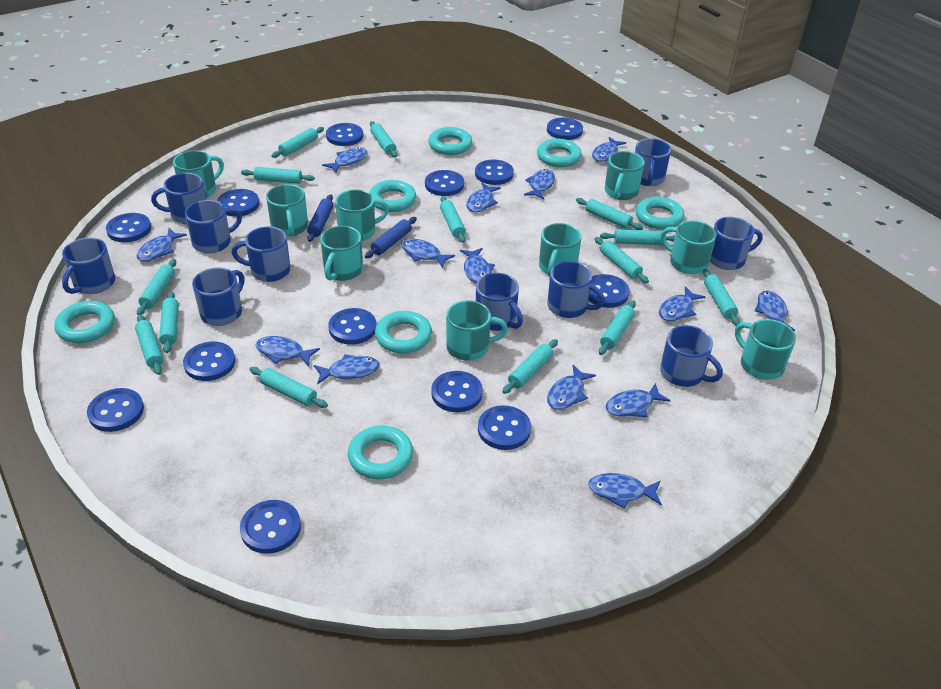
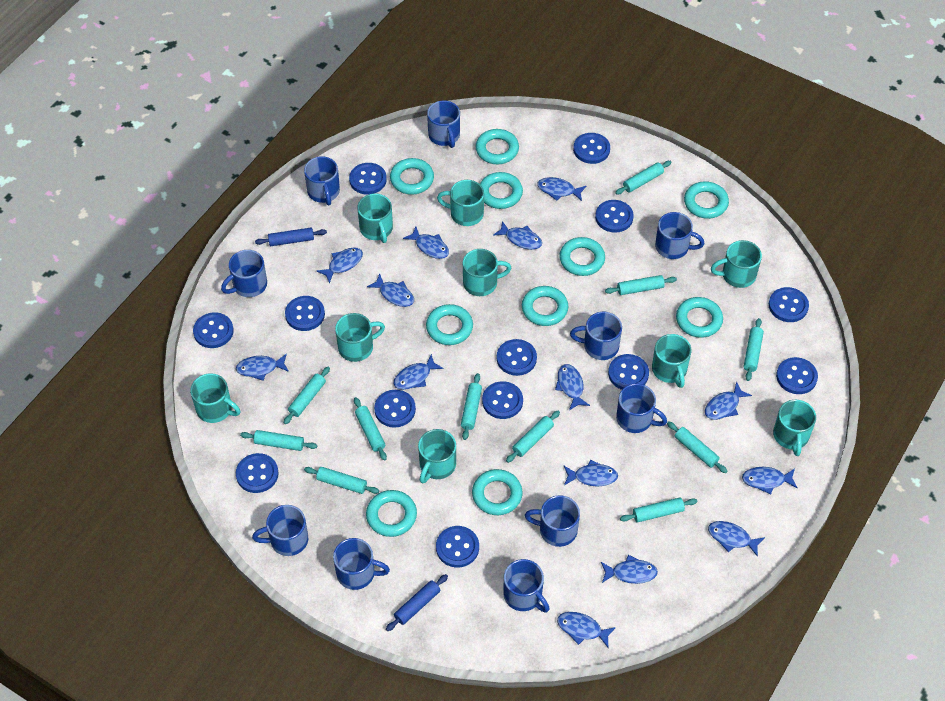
turquoise ring: 7 -> 10
turquoise rolling pin: 14 -> 11

